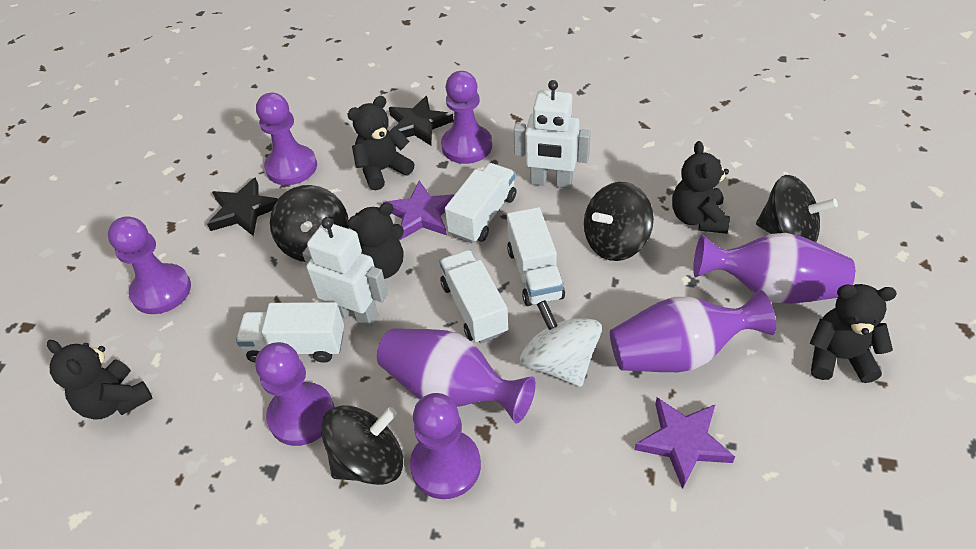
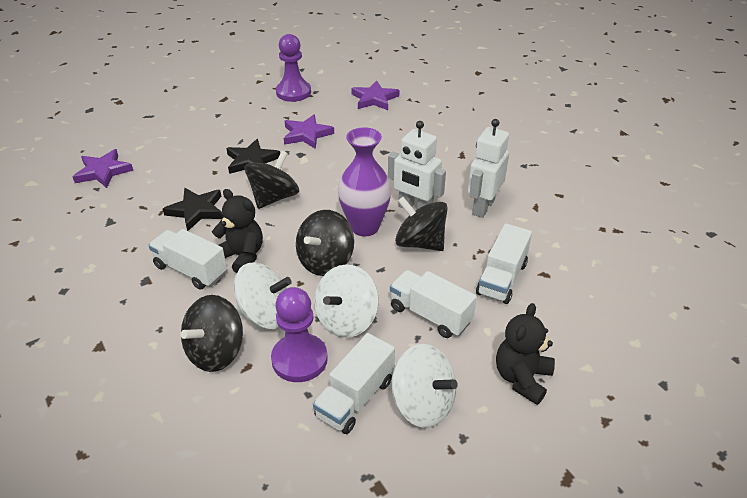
black teddy bear: 5 -> 2
purple pawn: 5 -> 2
purple star: 2 -> 3
purple vase: 3 -> 1
white spinning top: 1 -> 3

